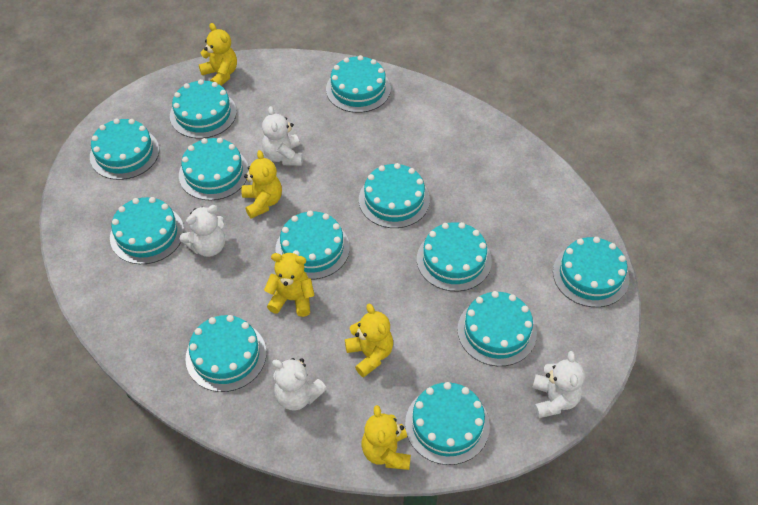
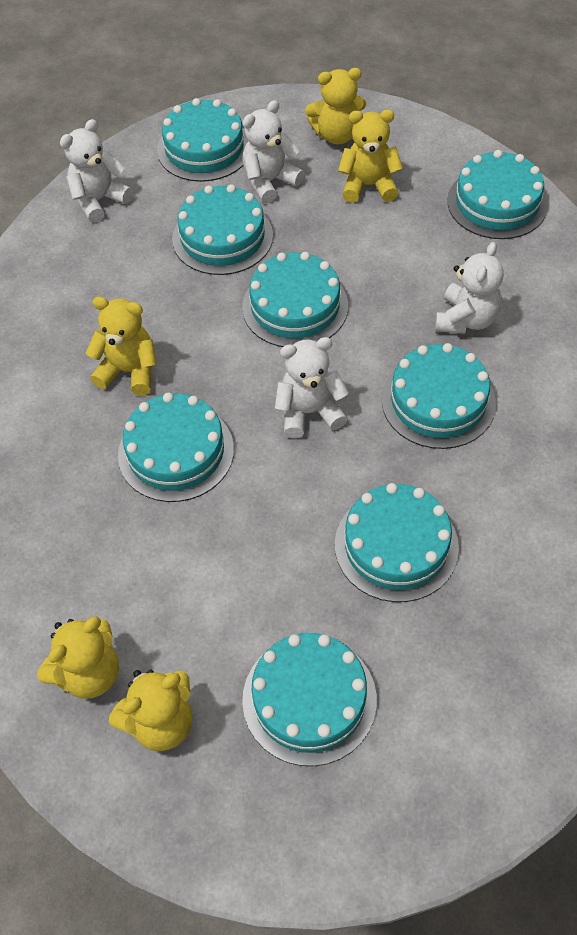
turquoise cake: 12 -> 8

